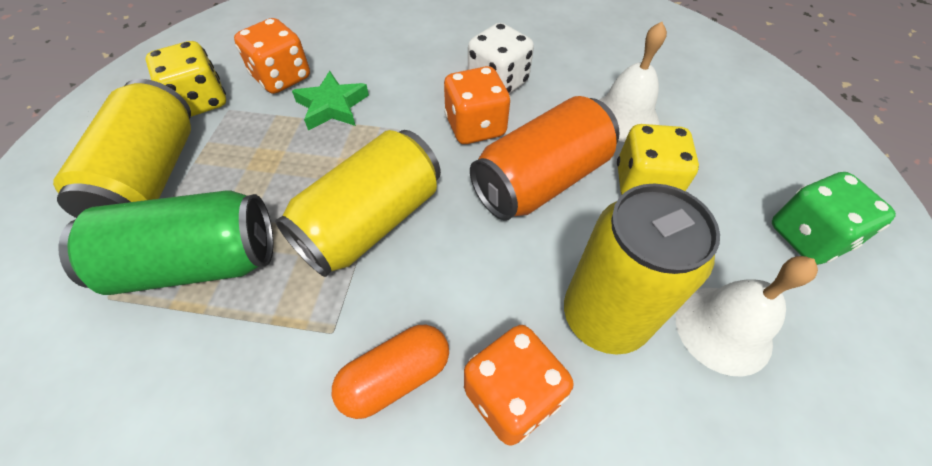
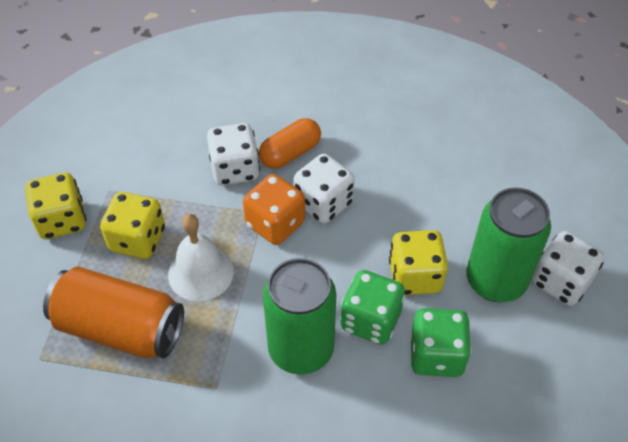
green can: 1 -> 2
green dice: 1 -> 2
green star: 1 -> 0
orange dice: 3 -> 1
white bell: 2 -> 1
white dice: 1 -> 3
yellow can: 3 -> 0
yellow dice: 2 -> 3

